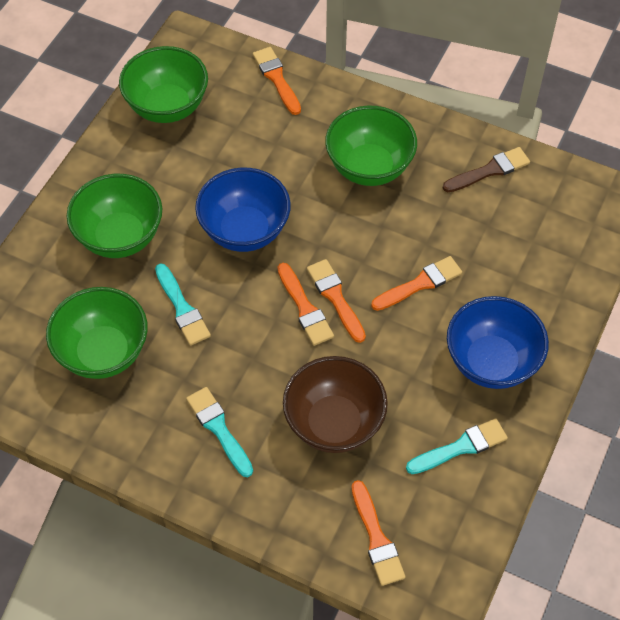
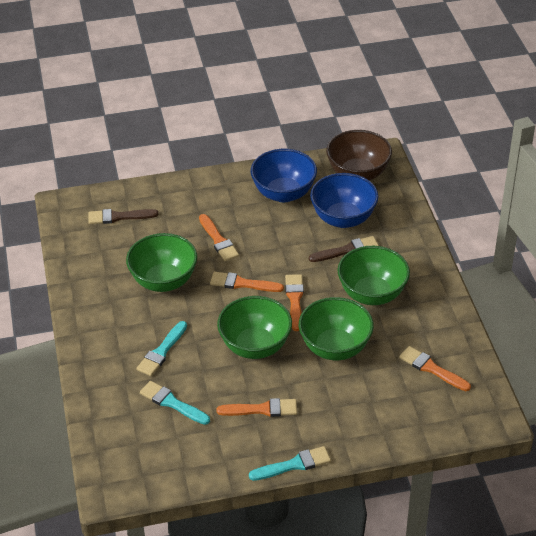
brown brush: 1 -> 2

